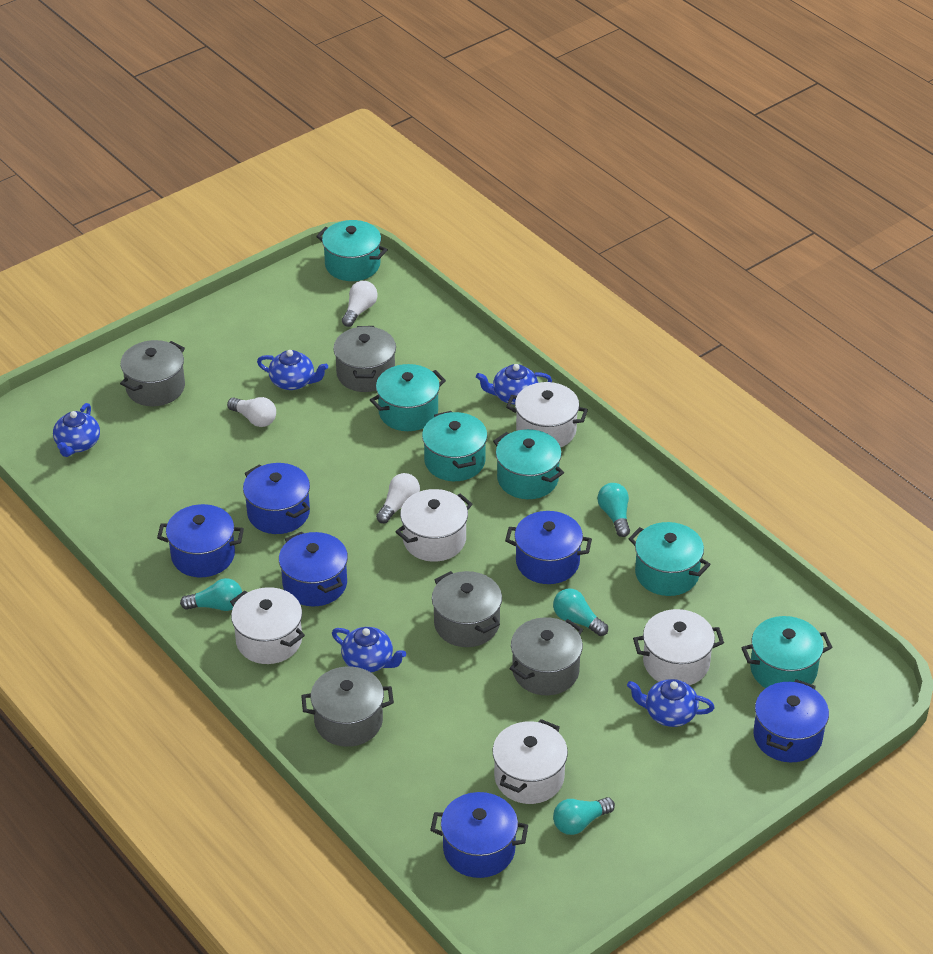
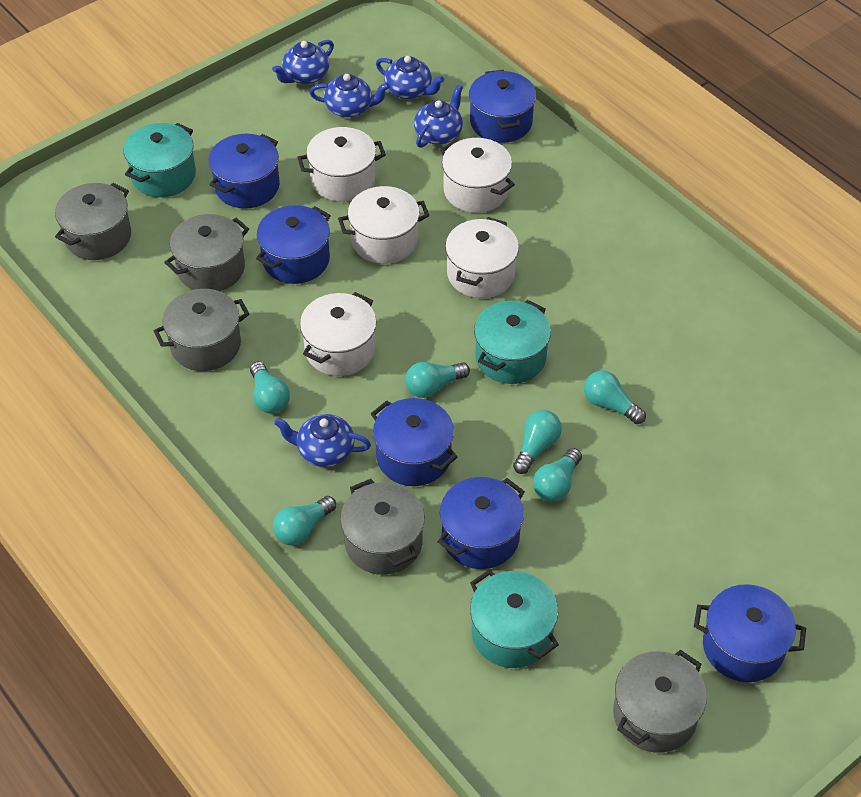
turquoise light bulb: 4 -> 6
turquoise pot: 6 -> 3
white light bulb: 3 -> 0

